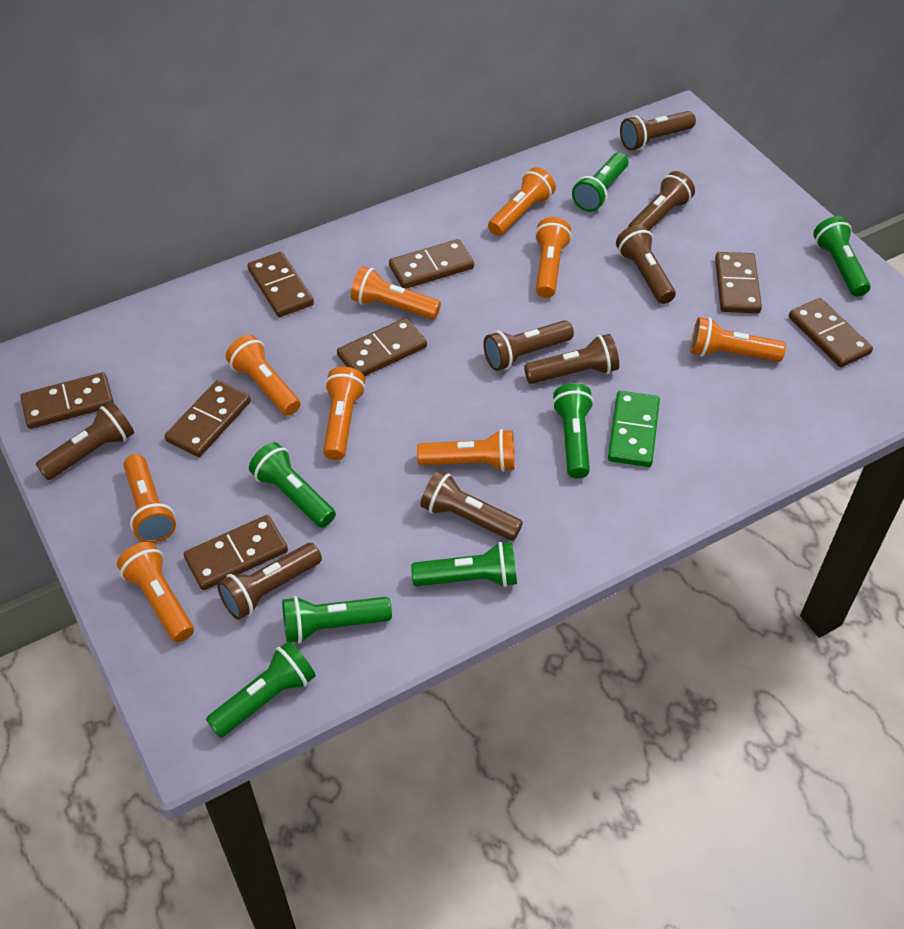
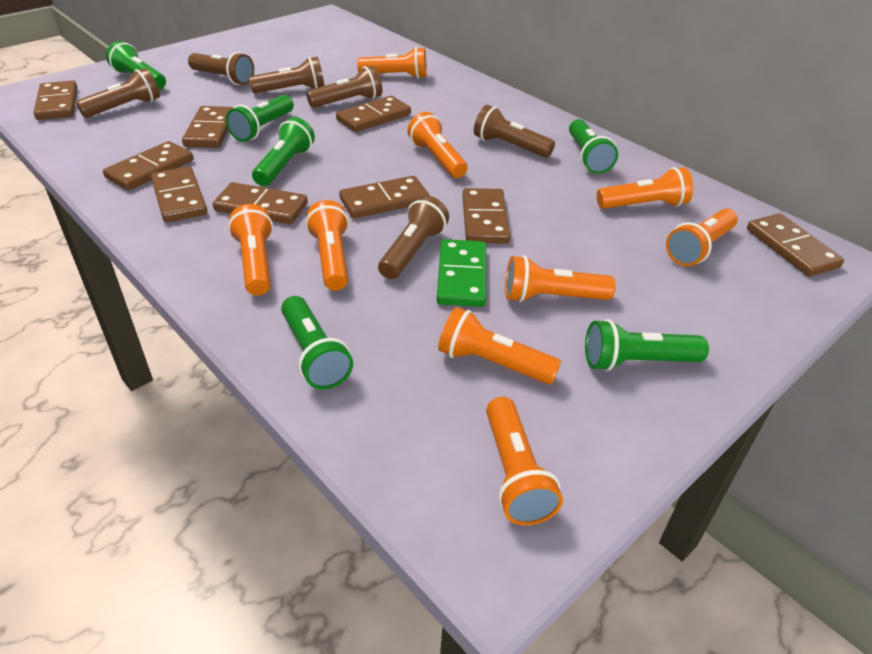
brown domino: 8 -> 9
brown flashlight: 8 -> 6
green flashlight: 7 -> 6

